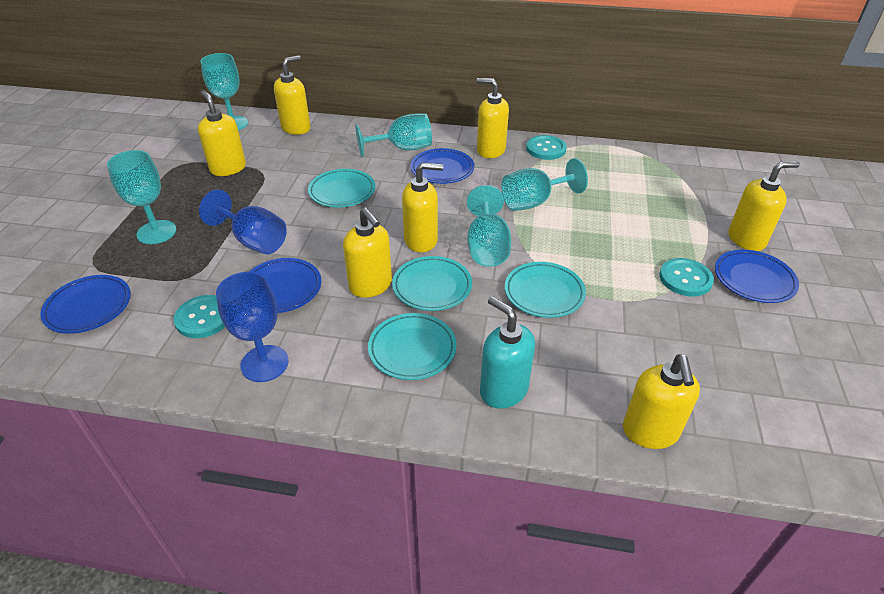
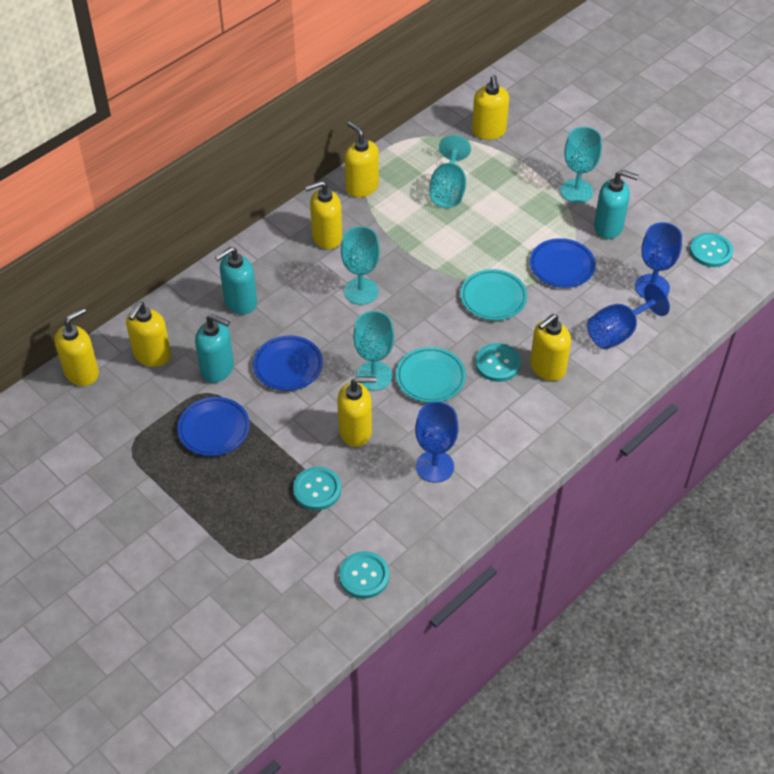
blue goblet: 2 -> 3
blue plate: 4 -> 3
turquoise button: 3 -> 4
turquoise goblet: 5 -> 4
turquoise plate: 4 -> 2
turquoise soap dispenser: 1 -> 3

